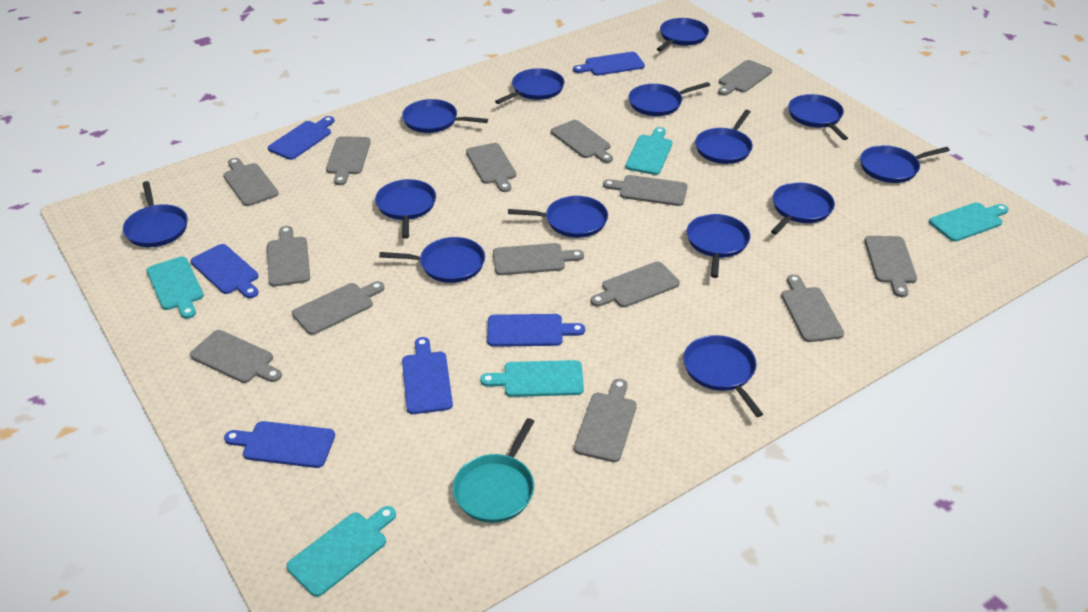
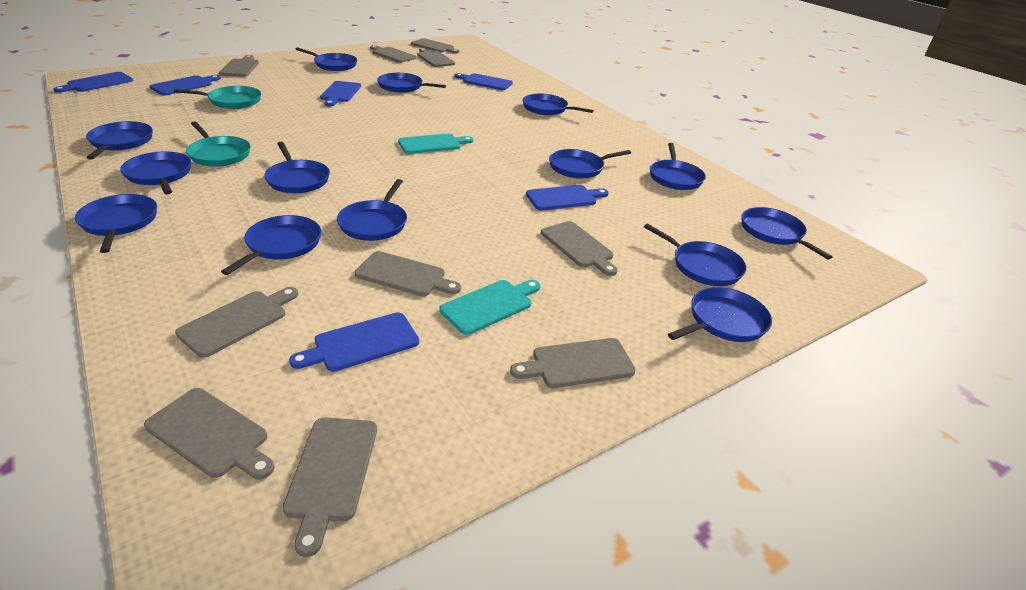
grey cutting board: 14 -> 10
turquoise cutting board: 5 -> 2
turquoise pan: 1 -> 2

